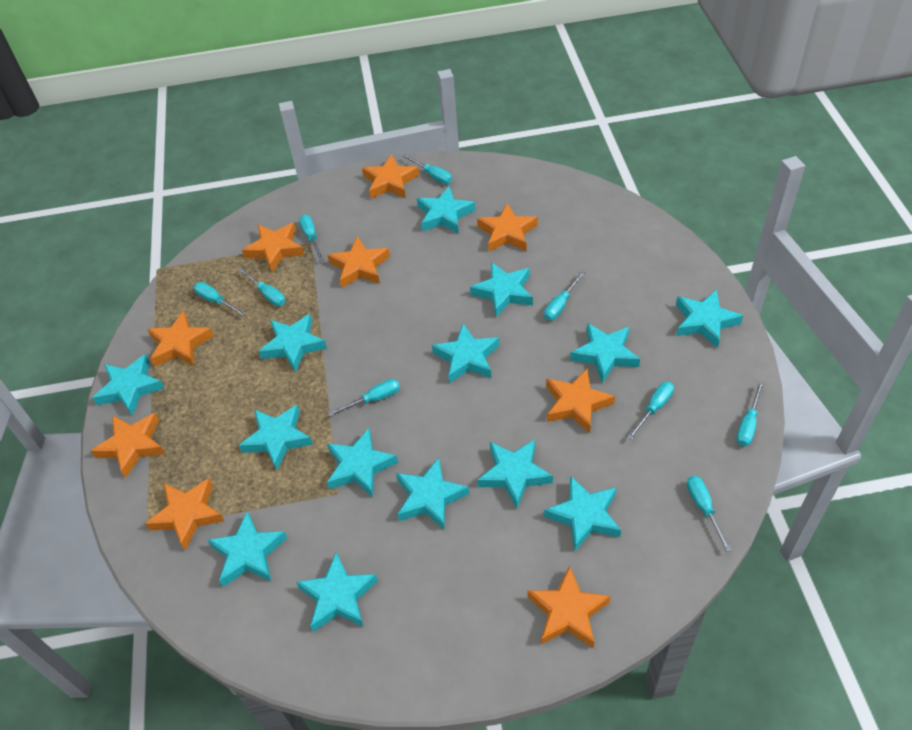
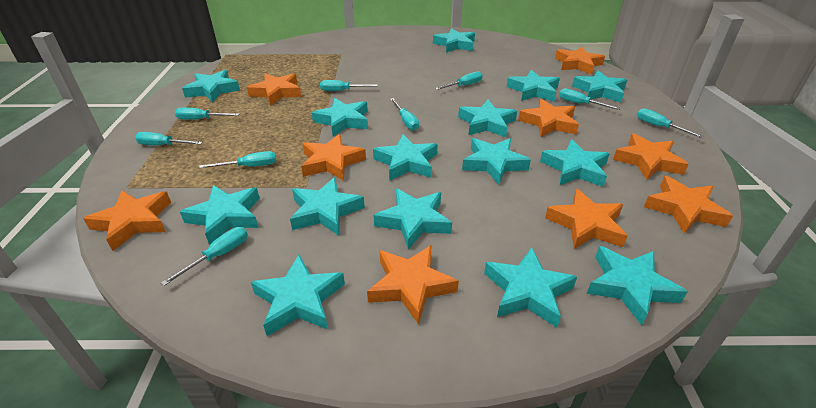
turquoise star: 14 -> 15

